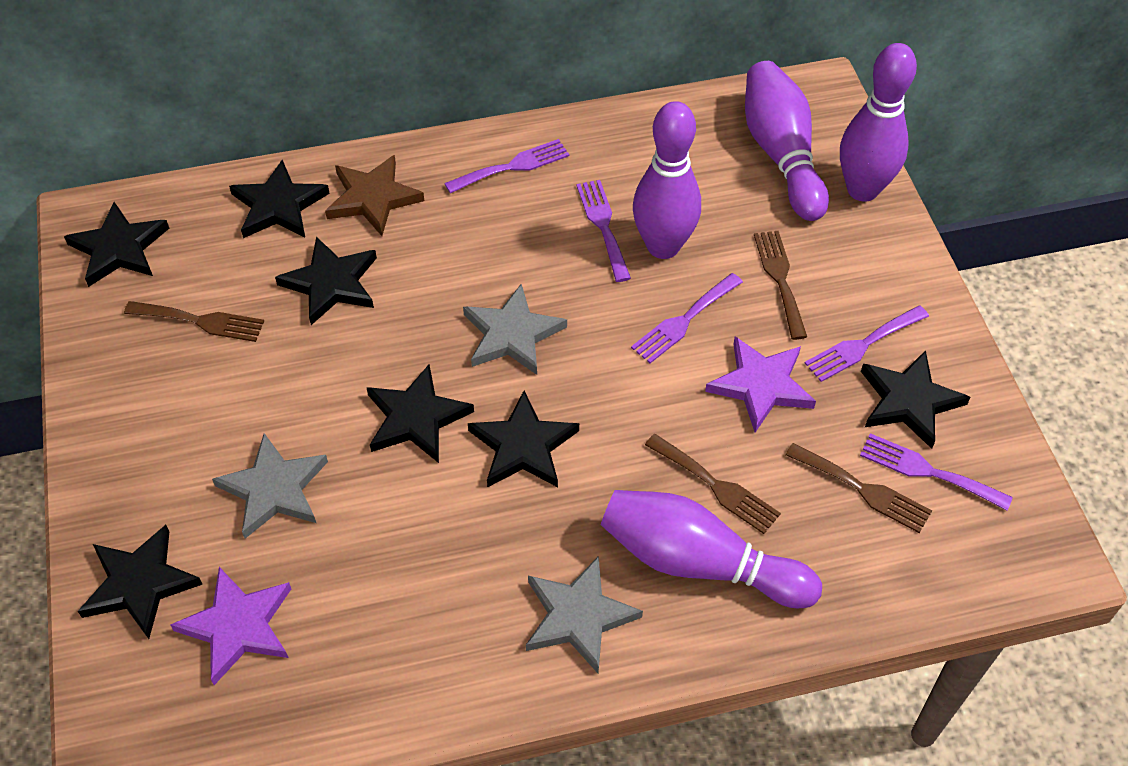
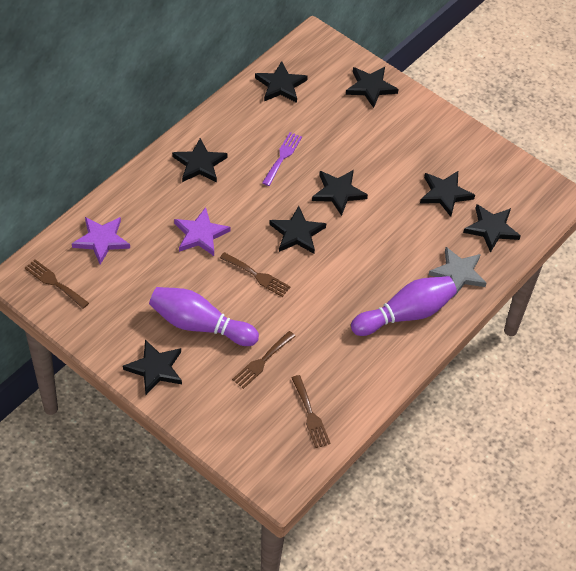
black star: 7 -> 8
brown star: 1 -> 0
grey star: 3 -> 1
purple bowling pin: 4 -> 2
purple fork: 5 -> 1

